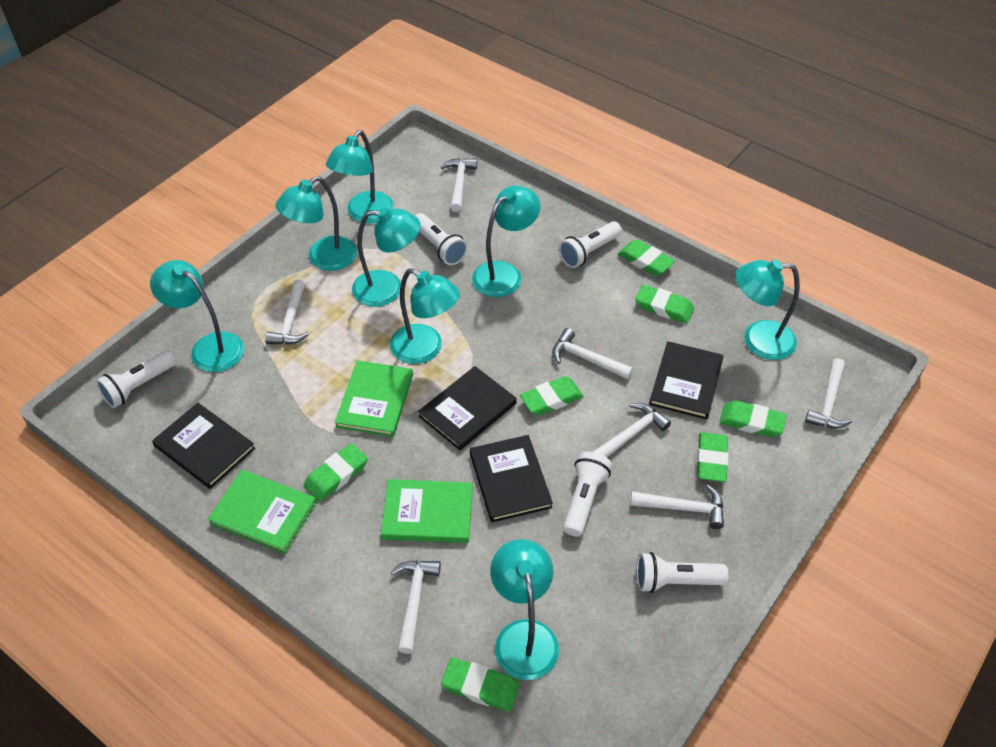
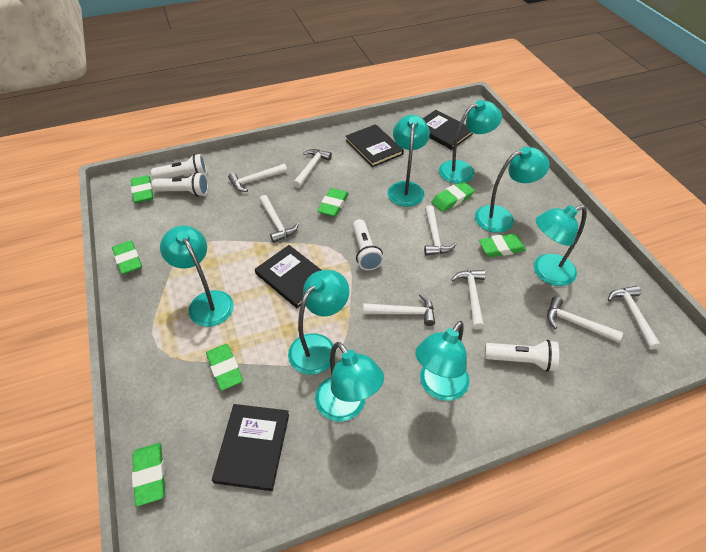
green book: 3 -> 0
white flashlight: 5 -> 4
white hammer: 7 -> 8

